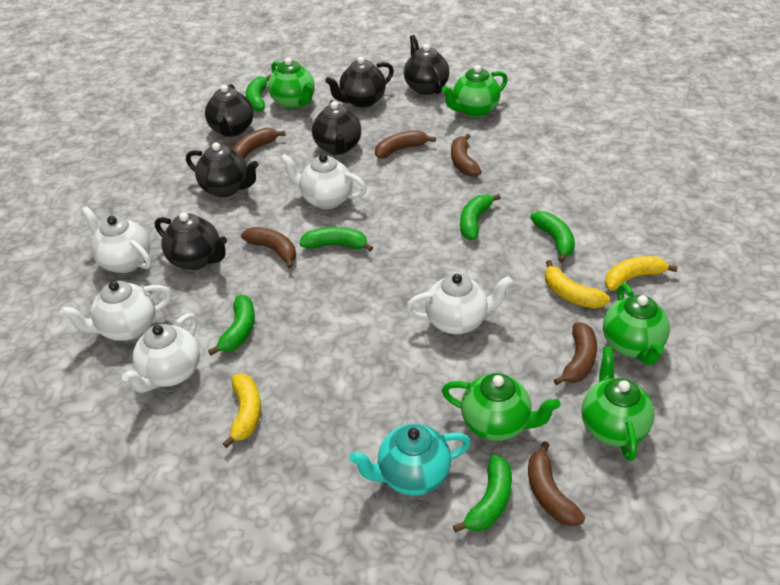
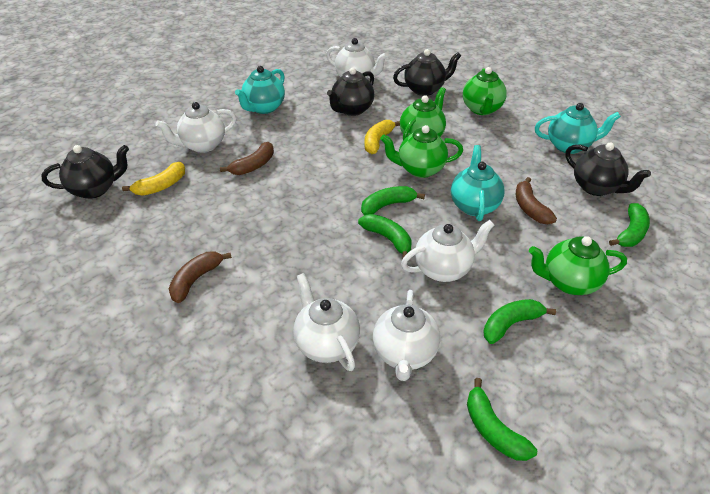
black teapot: 6 -> 4
brown banana: 6 -> 3
green banana: 6 -> 5
green teapot: 5 -> 4
turquoise teapot: 1 -> 3
yellow banana: 3 -> 2

